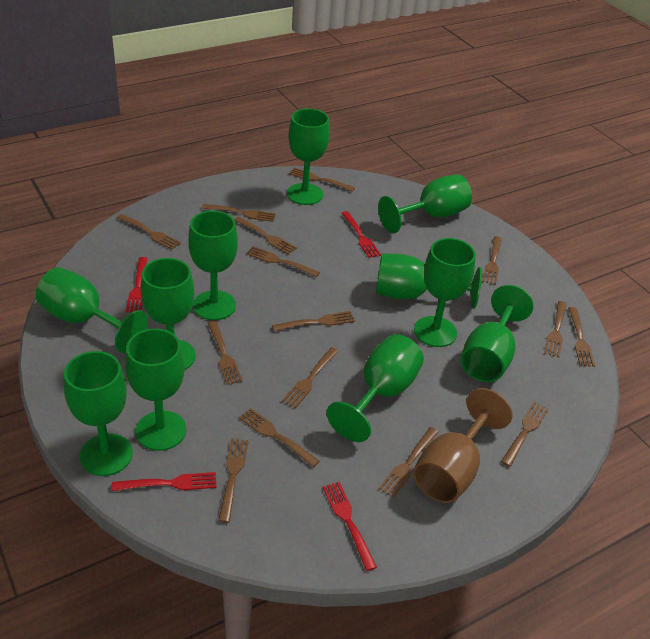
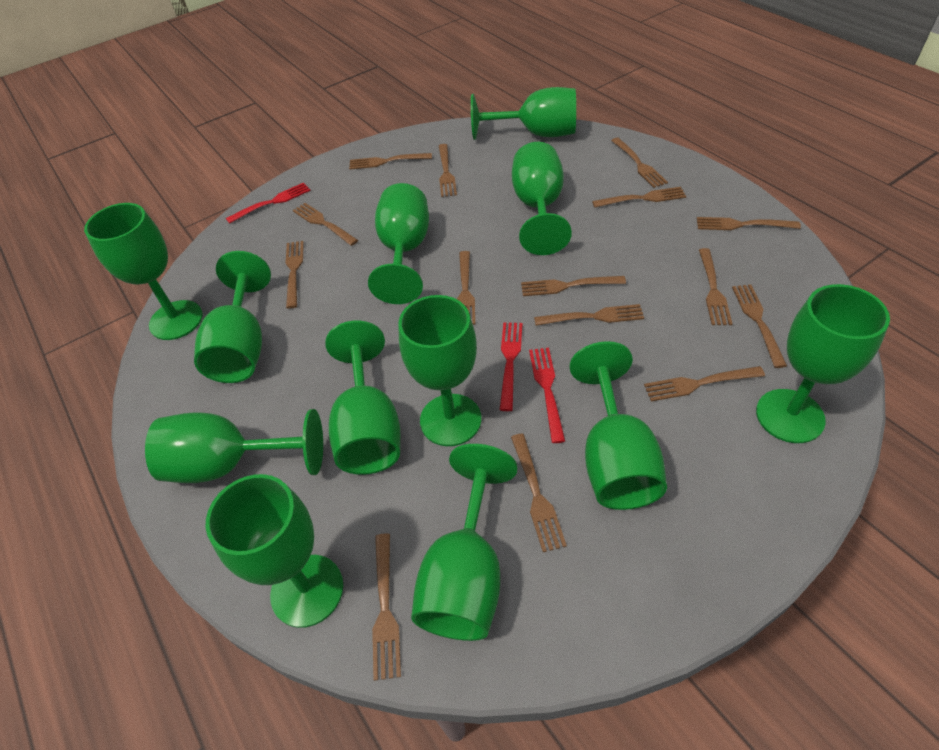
brown goblet: 1 -> 0
green goblet: 11 -> 12
red fork: 4 -> 3

